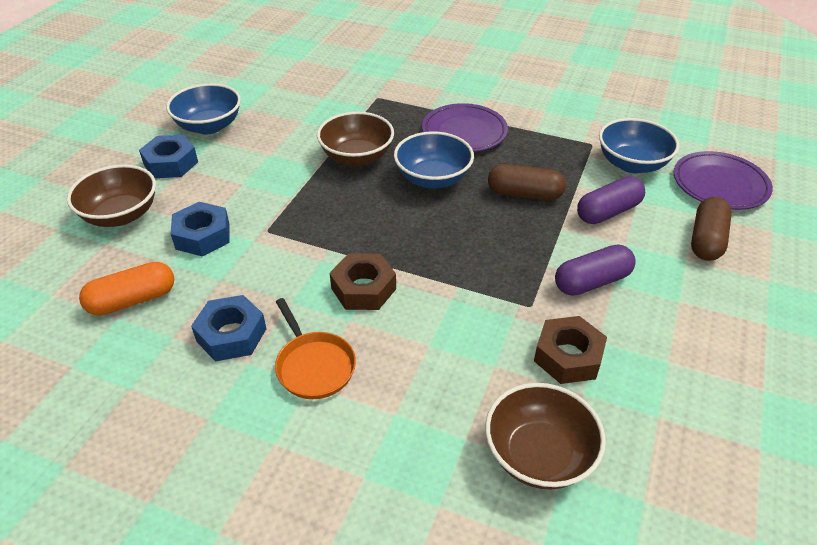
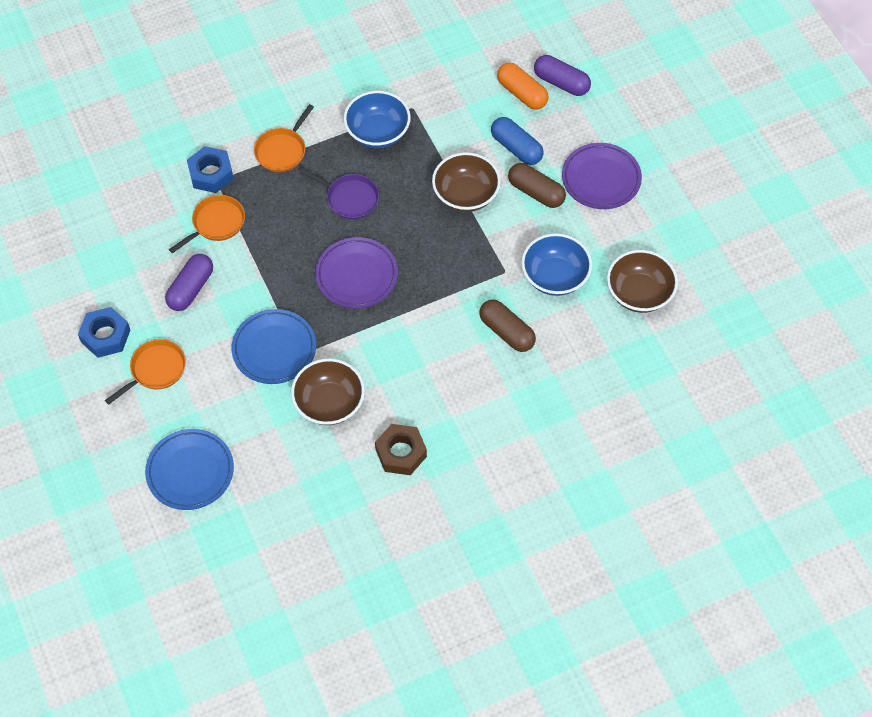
blue bowl: 3 -> 2
blue capsule: 0 -> 1
blue nut: 3 -> 2
blue plate: 0 -> 2
brown nut: 2 -> 1
orange pan: 1 -> 3
purple pan: 0 -> 1

